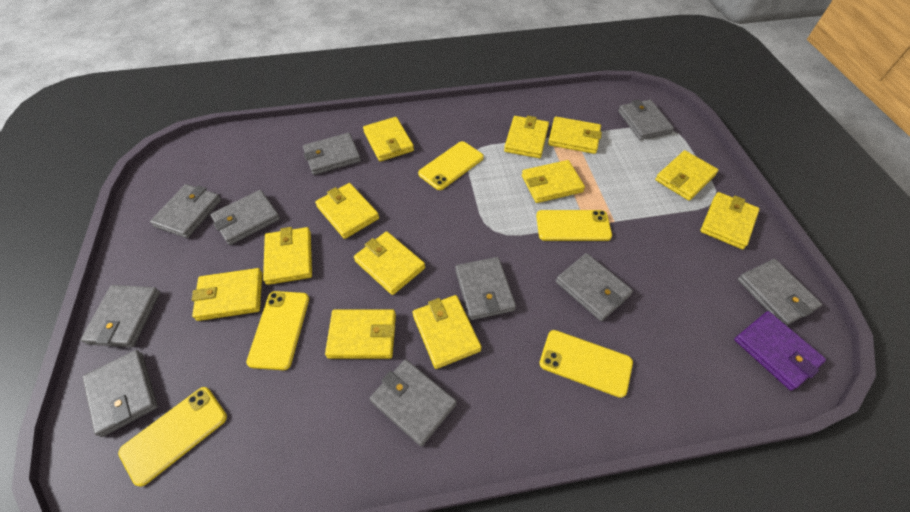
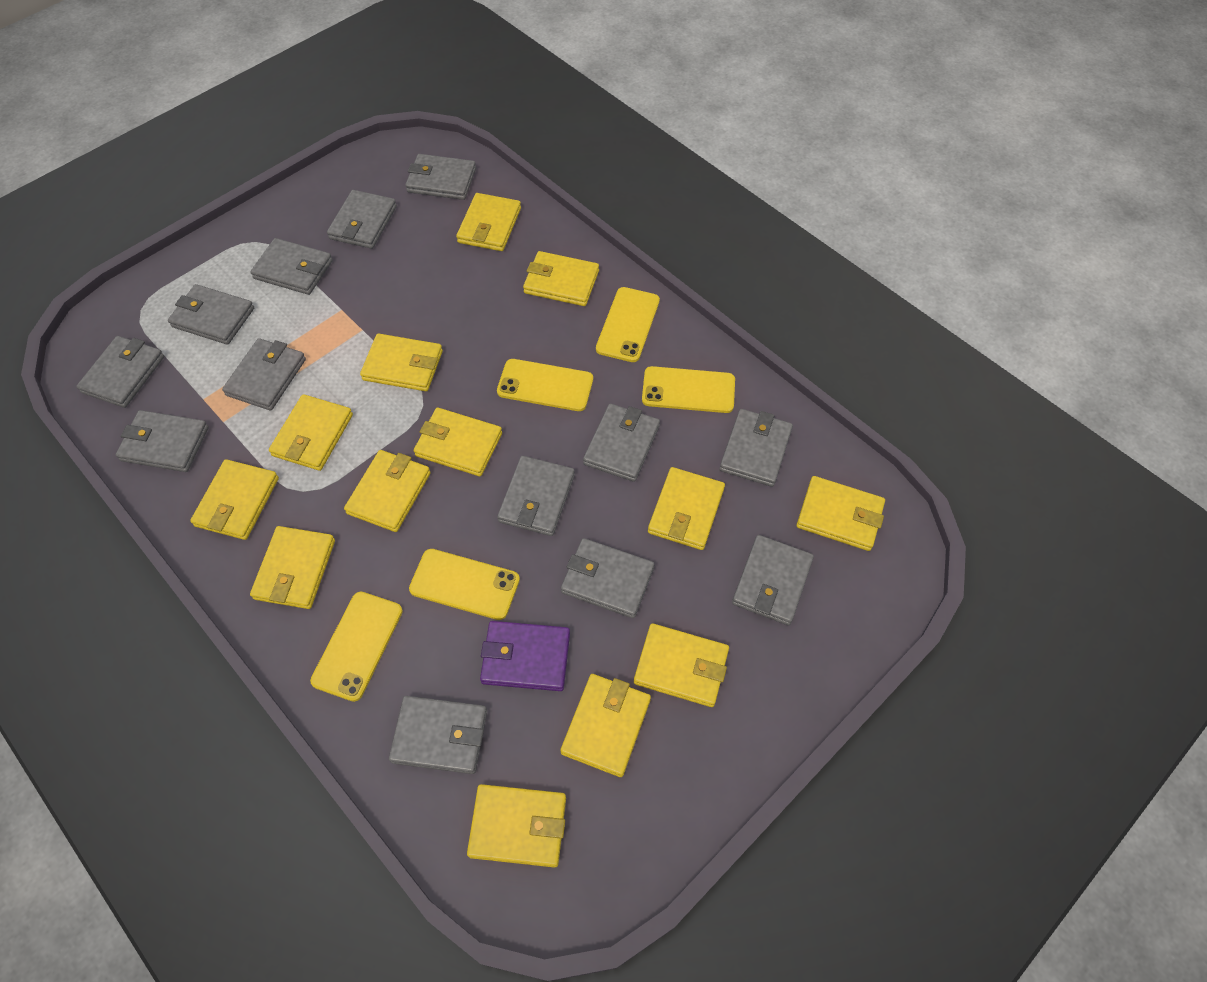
grey wallet: 10 -> 13
yellow wallet: 12 -> 13

